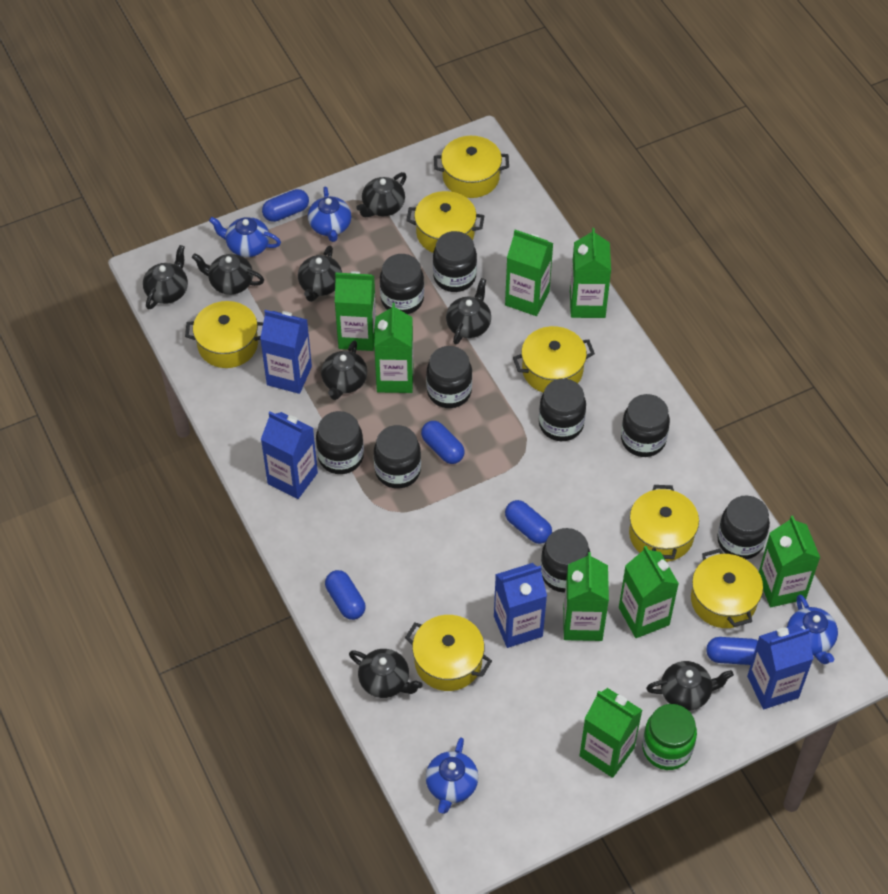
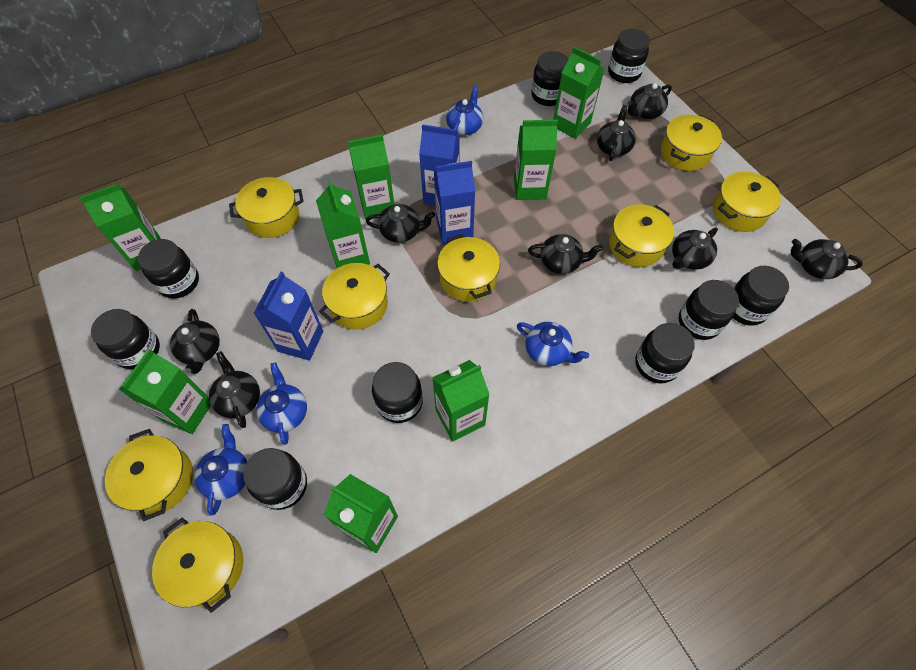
blue capsule: 5 -> 0
blue carton: 4 -> 3
green jar: 1 -> 0
yellow pot: 7 -> 8

